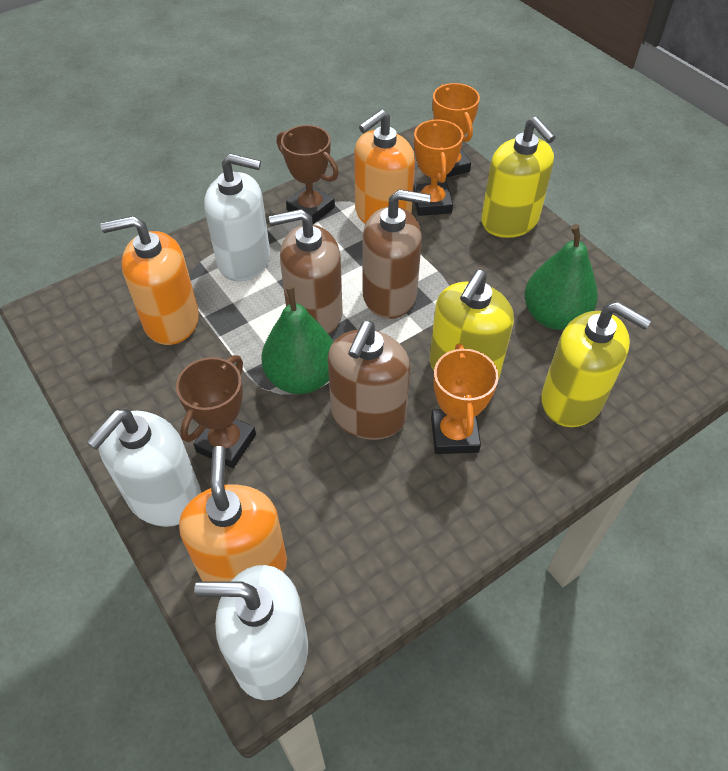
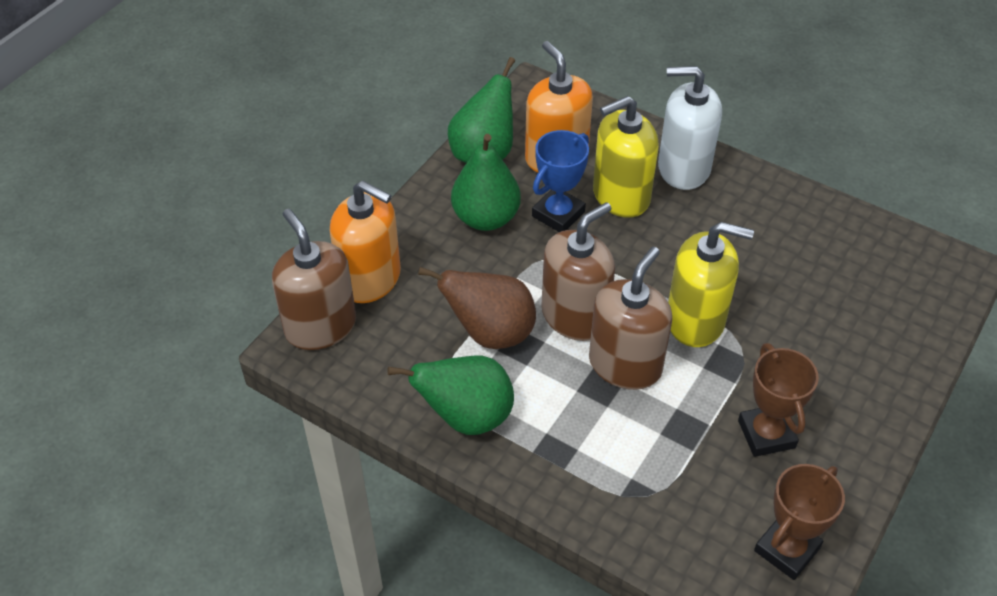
blue trophy: 0 -> 1
brown pear: 0 -> 1
green pear: 2 -> 3
orange soap dispenser: 3 -> 2
orange trophy: 3 -> 0
white soap dispenser: 3 -> 1
yellow soap dispenser: 3 -> 2

